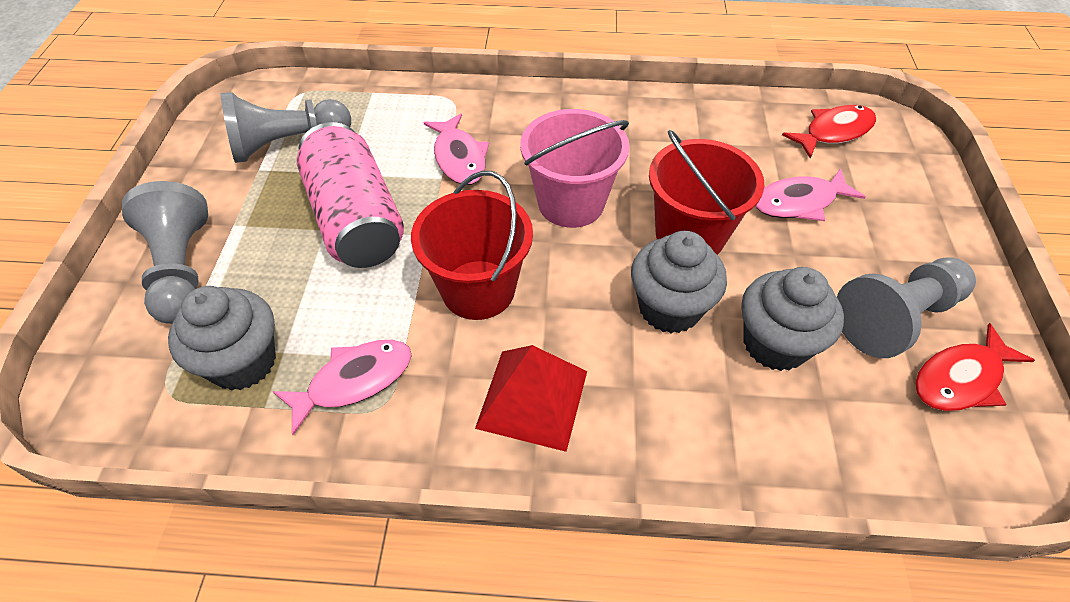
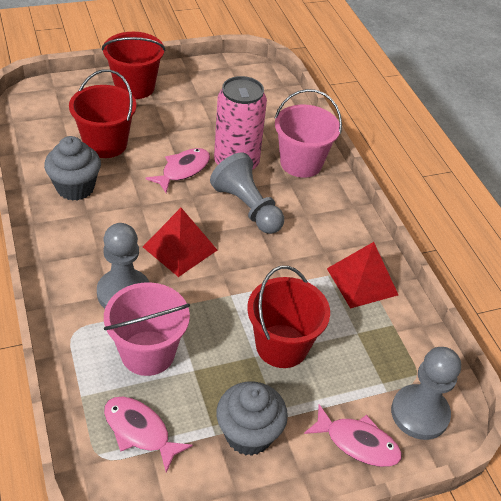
grey cupcake: 3 -> 2
pink bucket: 1 -> 2
red bucket: 2 -> 3
red fish: 2 -> 0
red pyramid: 1 -> 2

